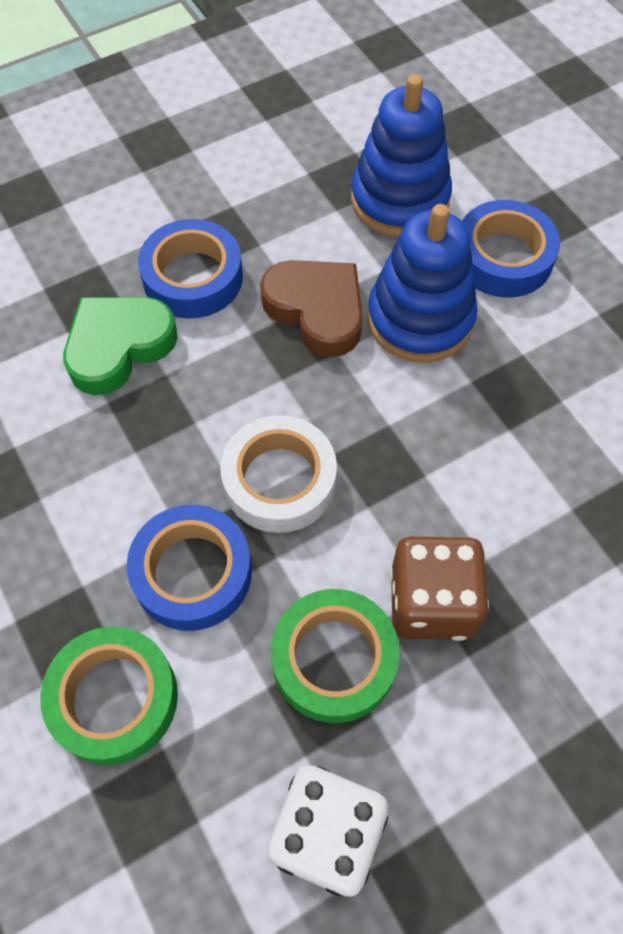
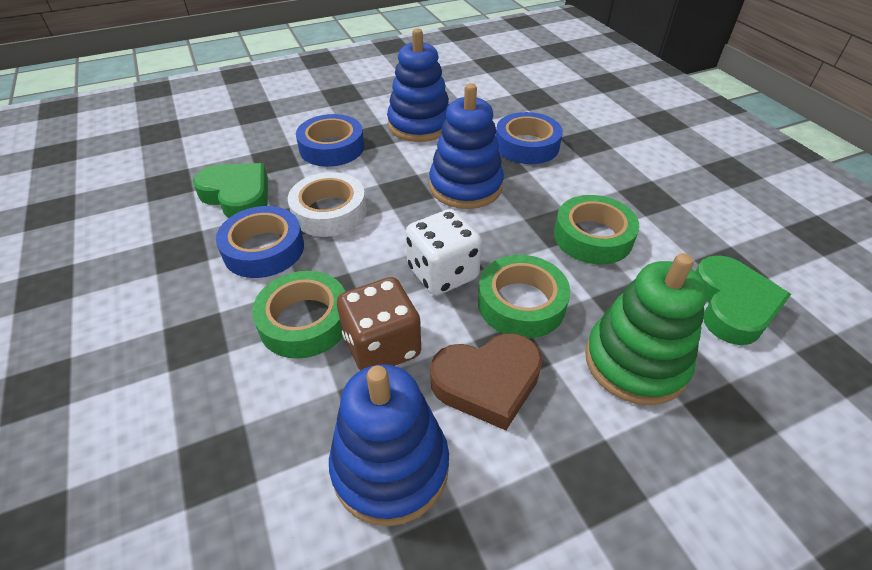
blue stacking toy: 2 -> 3
green heart: 1 -> 2
green stacking toy: 0 -> 1
green tape: 2 -> 3

